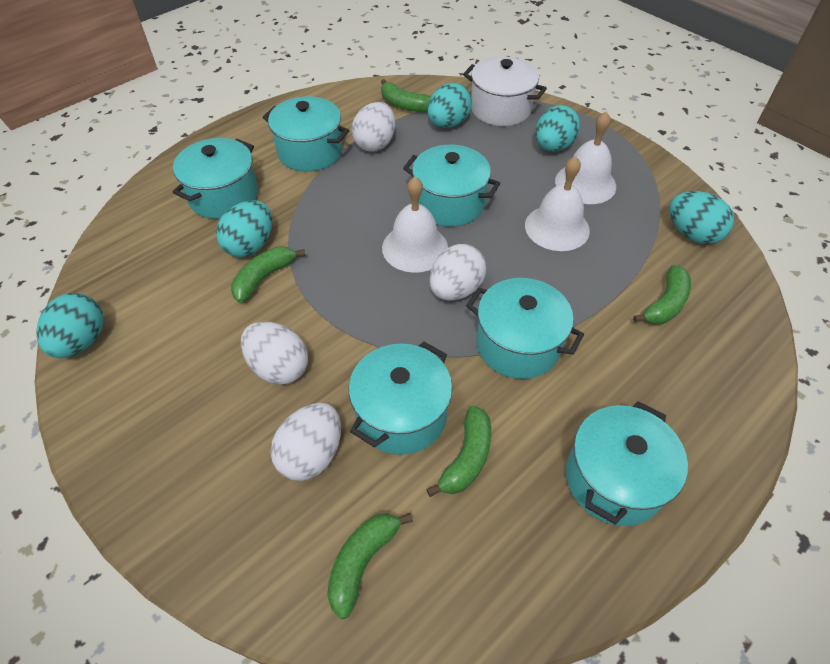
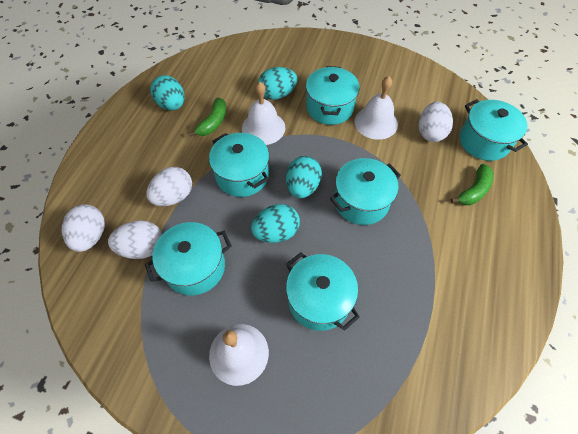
green banana: 5 -> 2
turquoise egg: 5 -> 4
white pot: 1 -> 0

